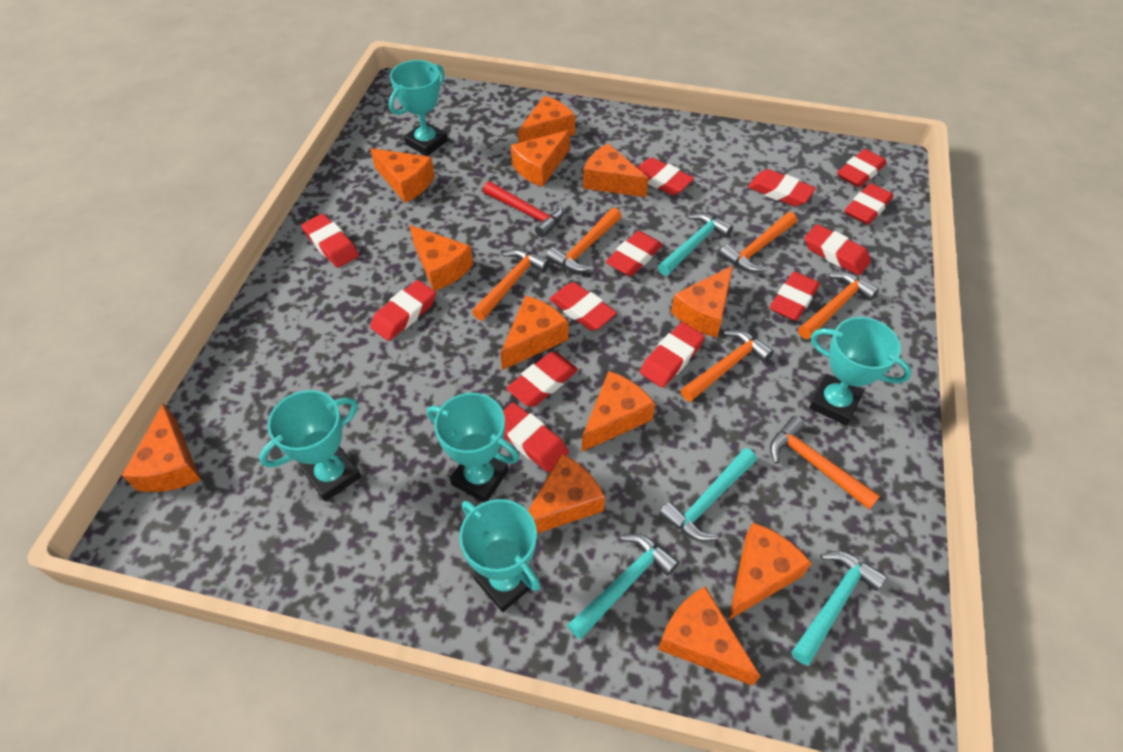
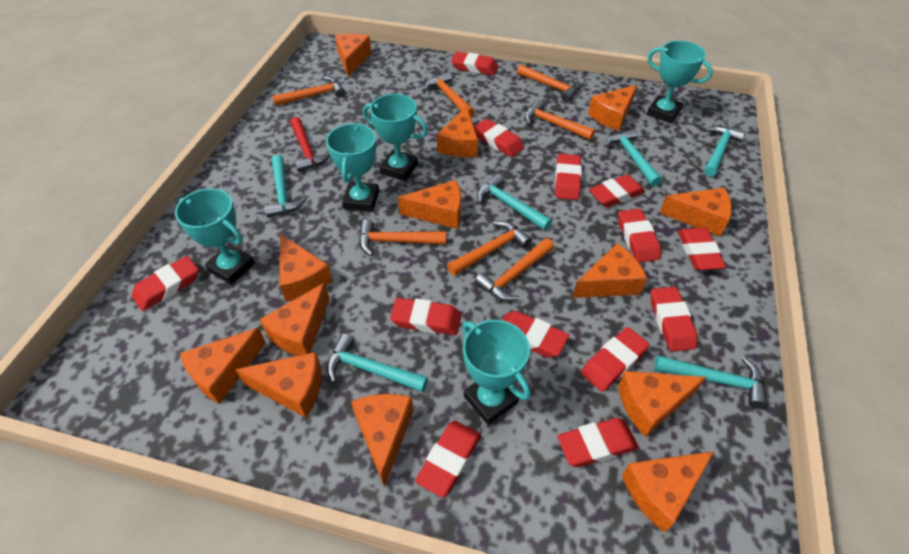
orange cheese: 12 -> 13
orange hammer: 6 -> 7
turquoise hammer: 4 -> 6

